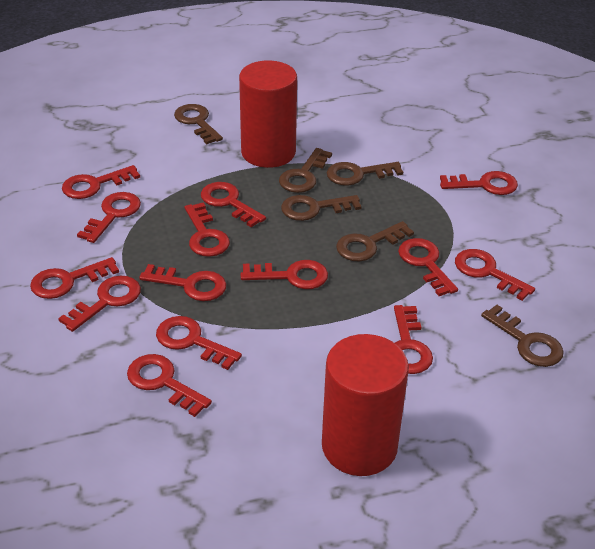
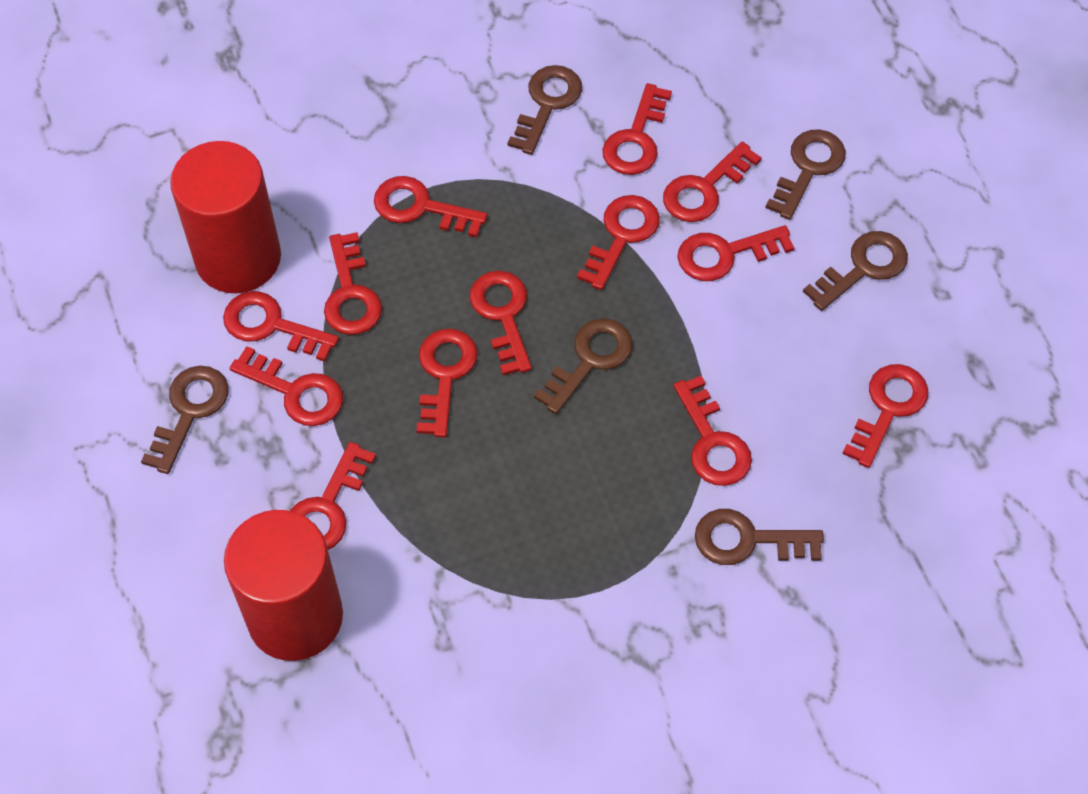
red key: 14 -> 13

